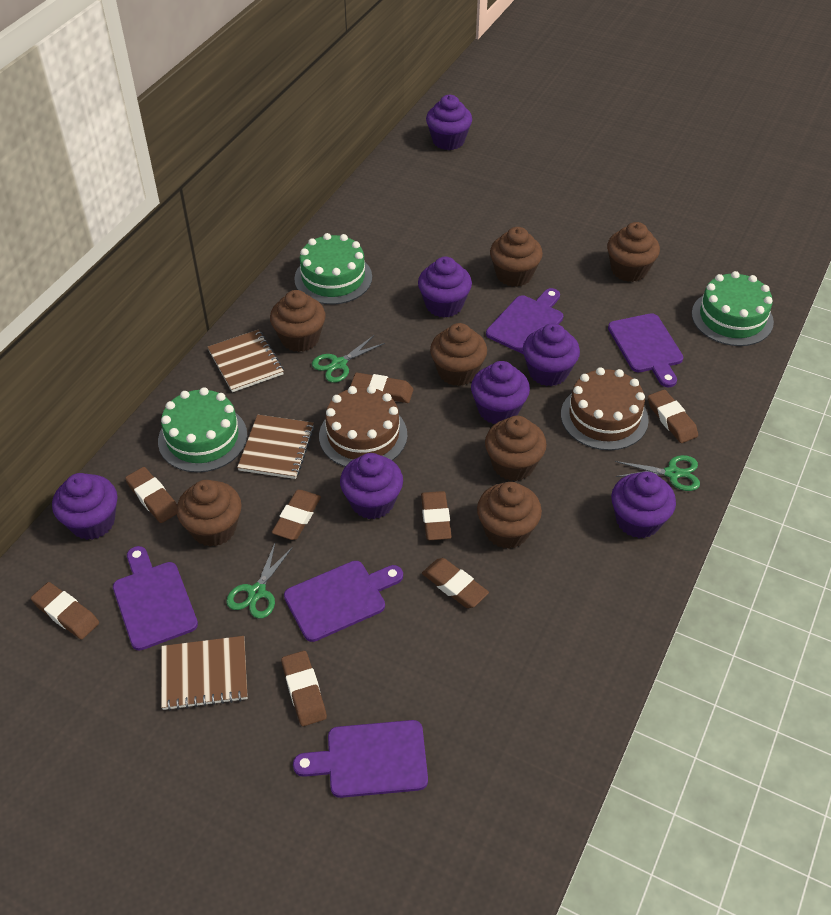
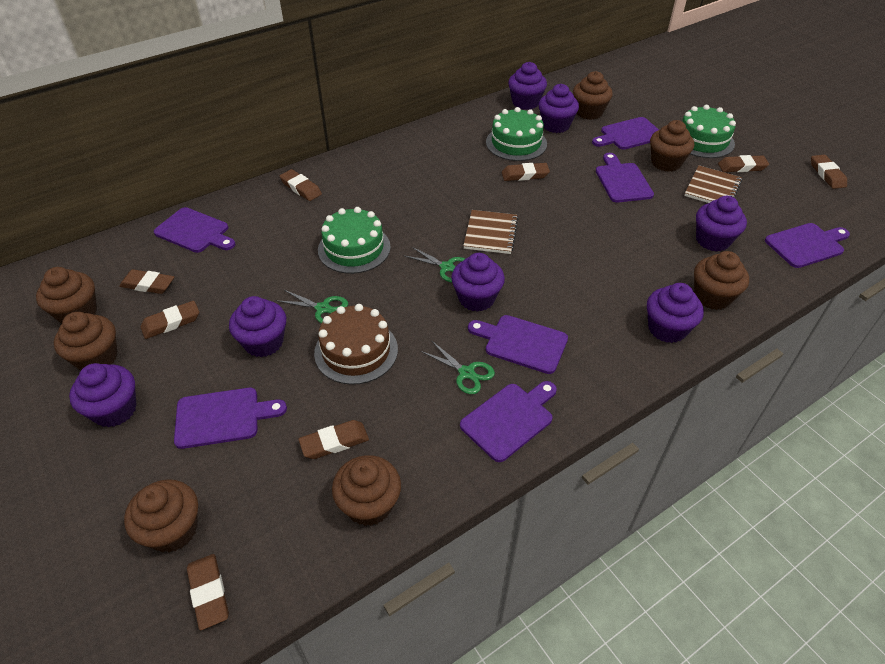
brown cake: 2 -> 1
brown notebook: 3 -> 2
purple cutting board: 5 -> 7

